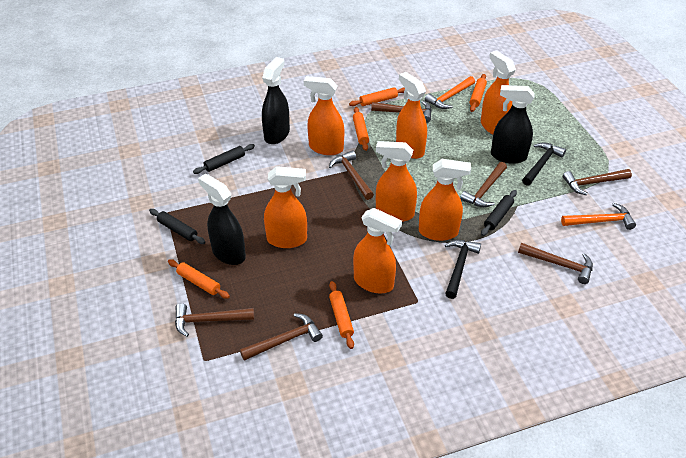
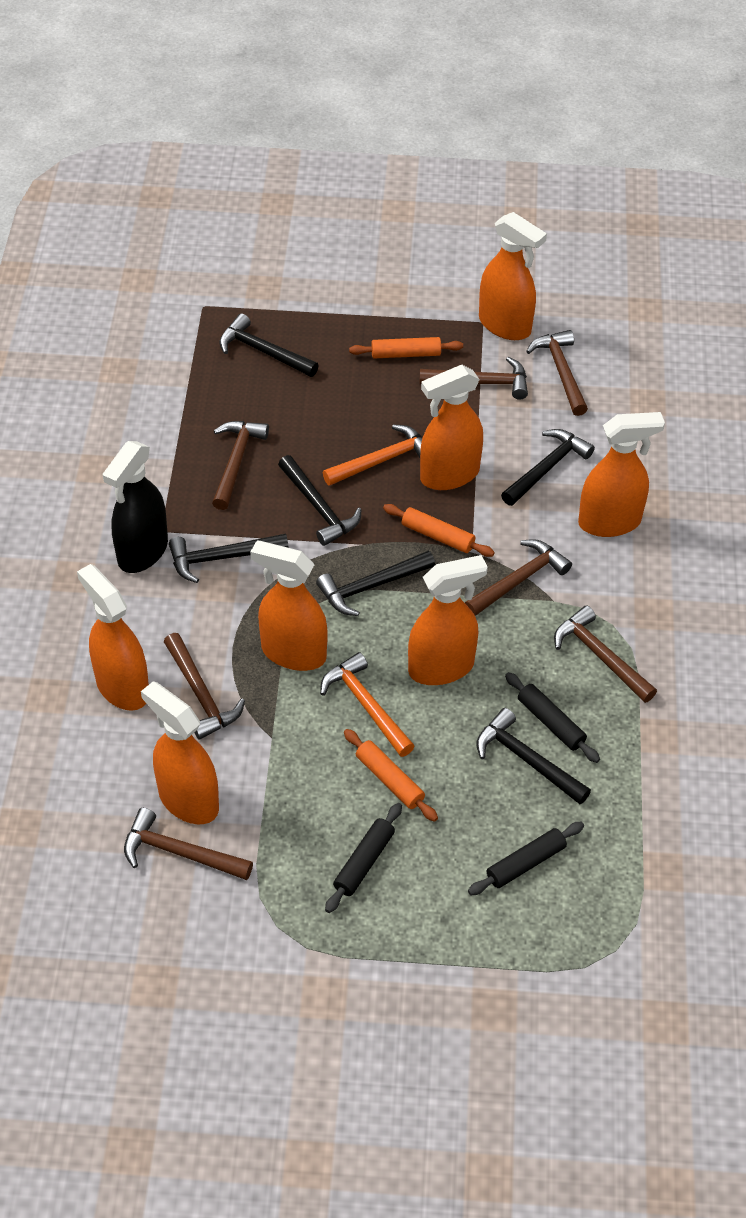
black hammer: 2 -> 6
black spray bottle: 3 -> 1
orange rolling pin: 5 -> 3

